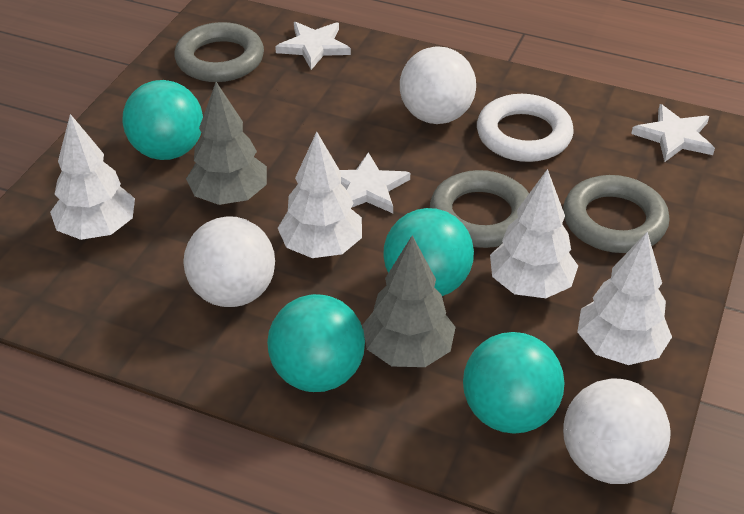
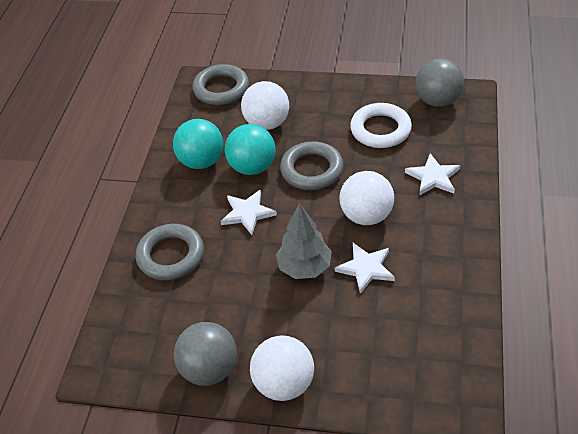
grey ball: 0 -> 2
grey tree: 2 -> 1
turquoise ball: 4 -> 2
white tree: 4 -> 0

